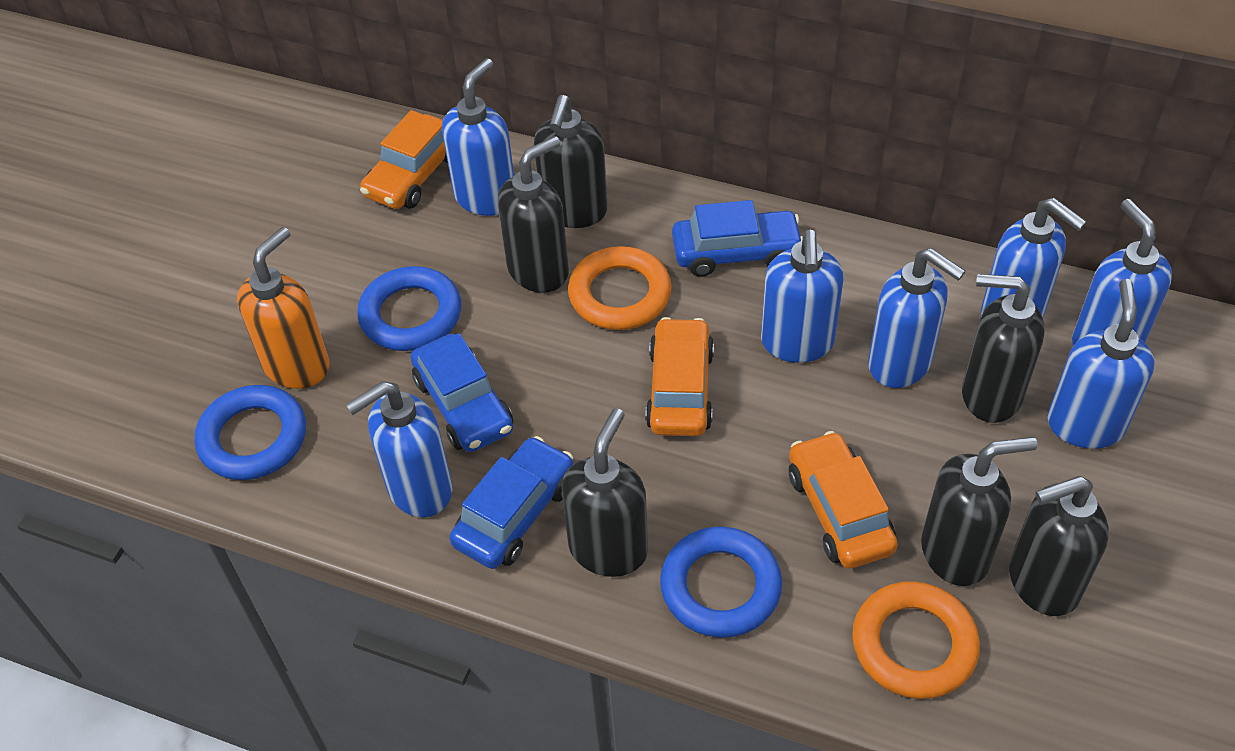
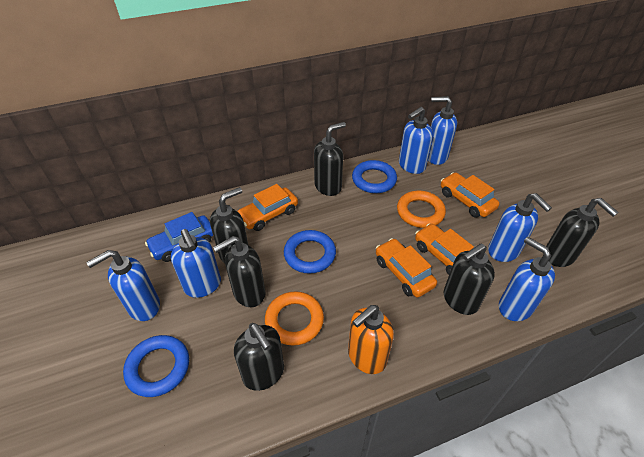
blue car: 3 -> 1
blue soap dispenser: 7 -> 6
orange car: 3 -> 4

